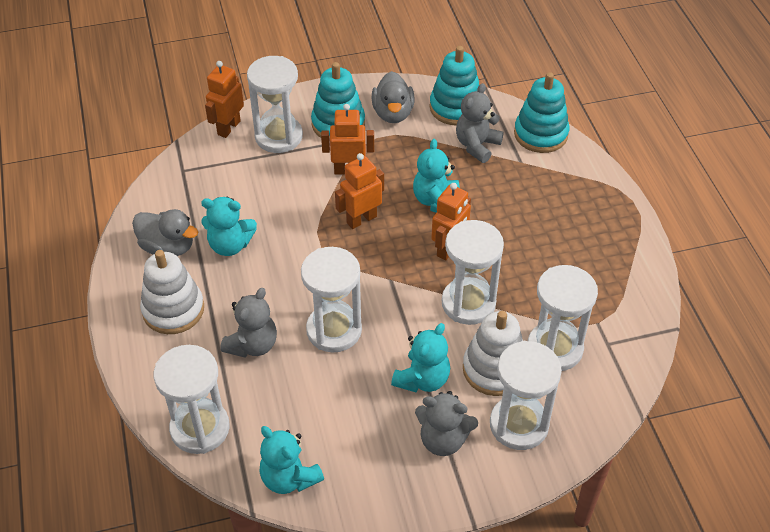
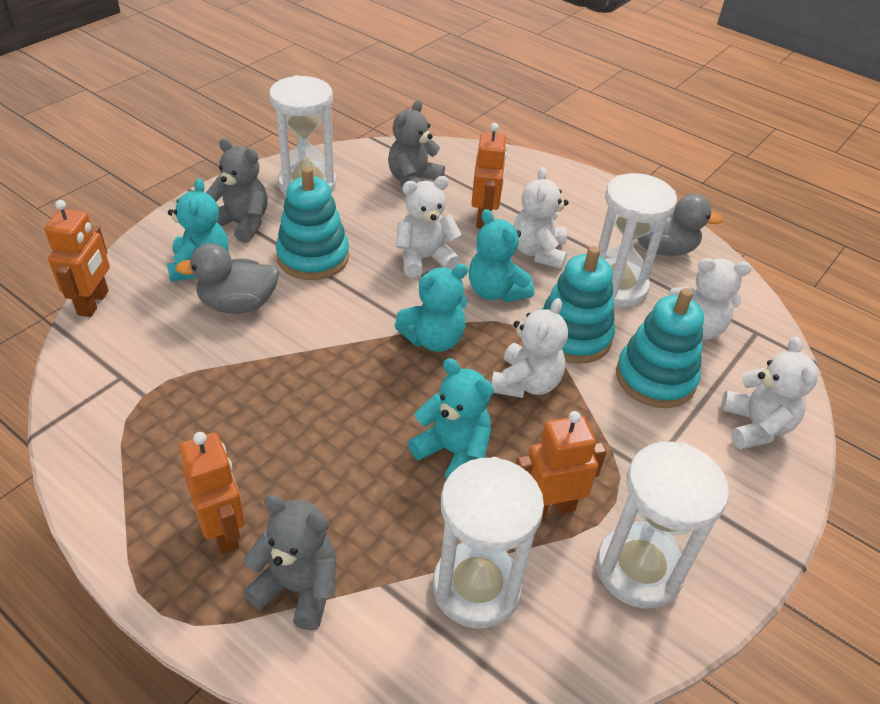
white hourglass: 6 -> 4
white stacking toy: 2 -> 0
white teddy bear: 0 -> 5

